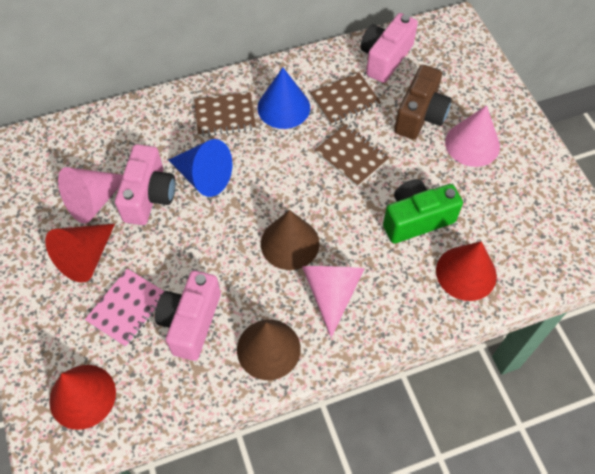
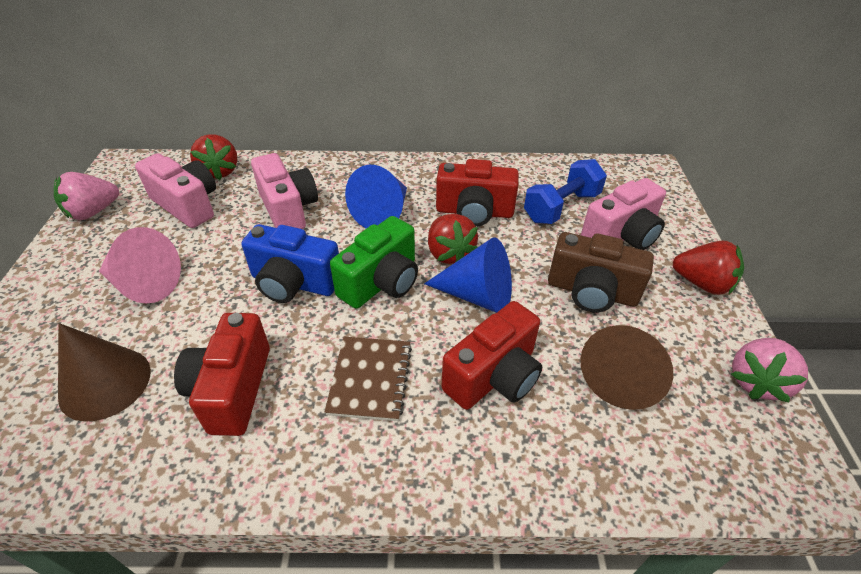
blue camera: 0 -> 1
blue dumbbell: 0 -> 1
brown notebook: 3 -> 1
pink cone: 3 -> 1
pink notebook: 1 -> 0
pink strawberry: 0 -> 2
red camera: 0 -> 3
red cone: 3 -> 0
red strawberry: 0 -> 3

